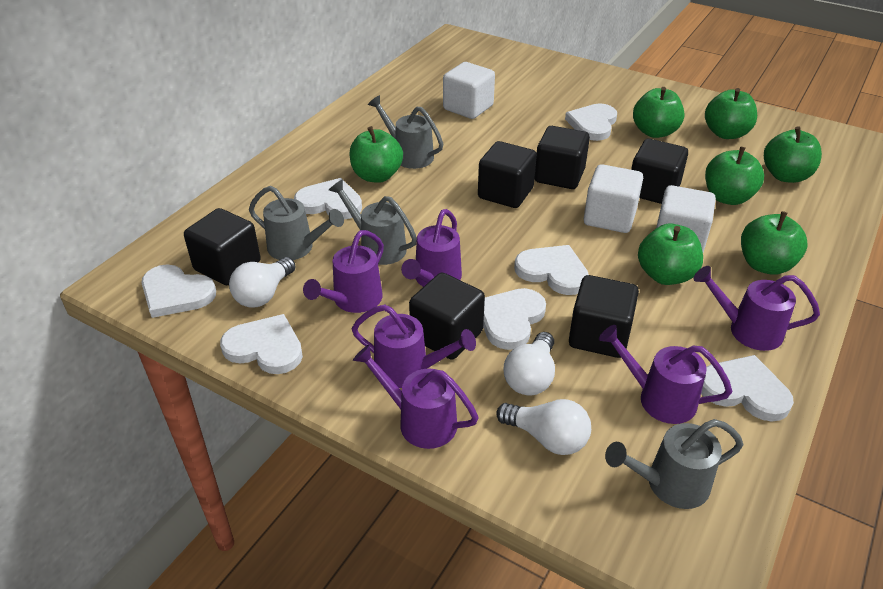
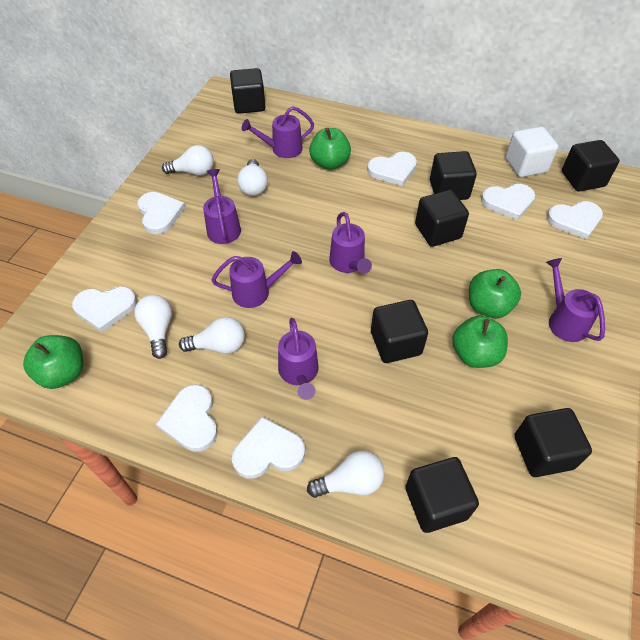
black cube: 6 -> 7
green apple: 7 -> 4
grey watering can: 4 -> 0
white cube: 3 -> 1
white light bulb: 3 -> 5

